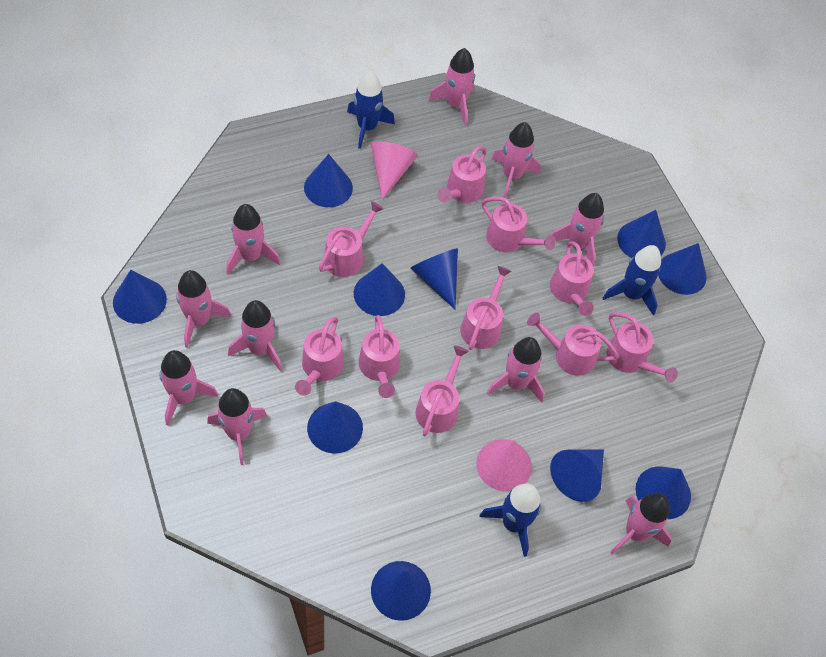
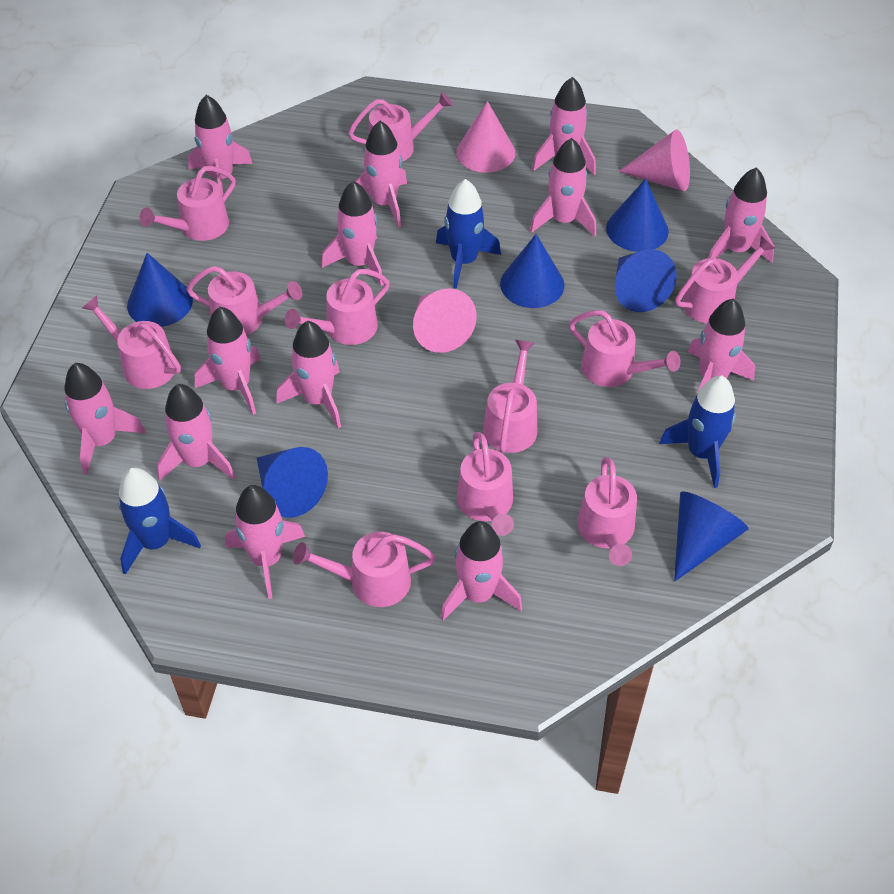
blue cone: 10 -> 6
pink cone: 2 -> 3
pink rocket: 10 -> 13
pink watering can: 10 -> 11

